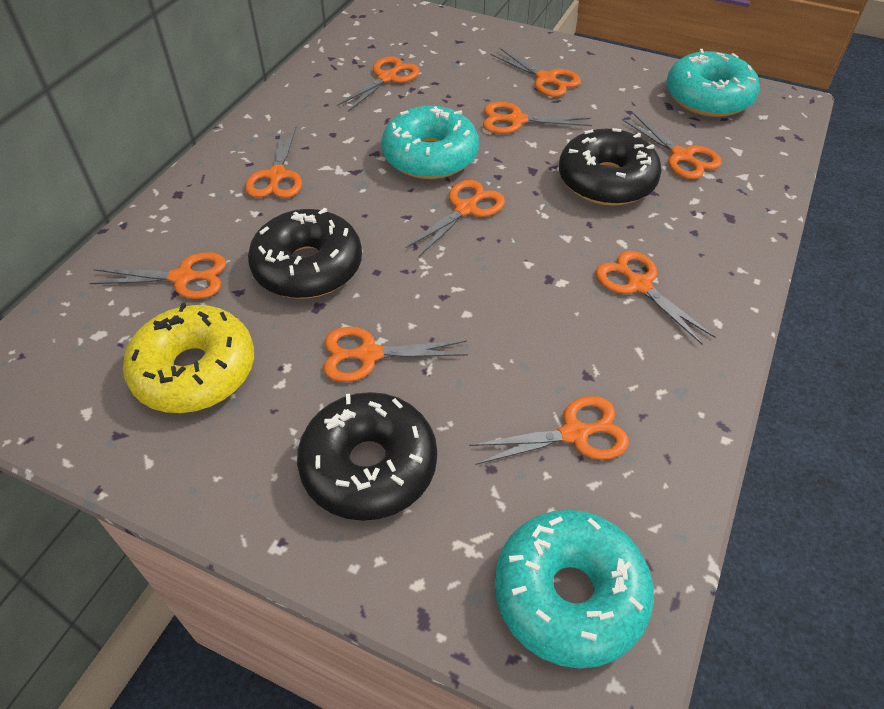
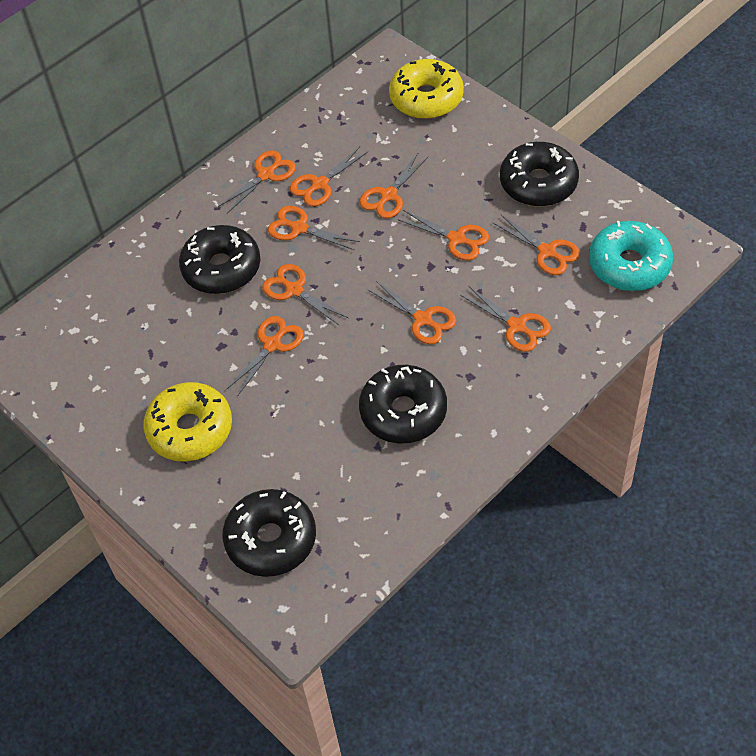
black donut: 3 -> 4
turquoise donut: 3 -> 1
yellow donut: 1 -> 2

